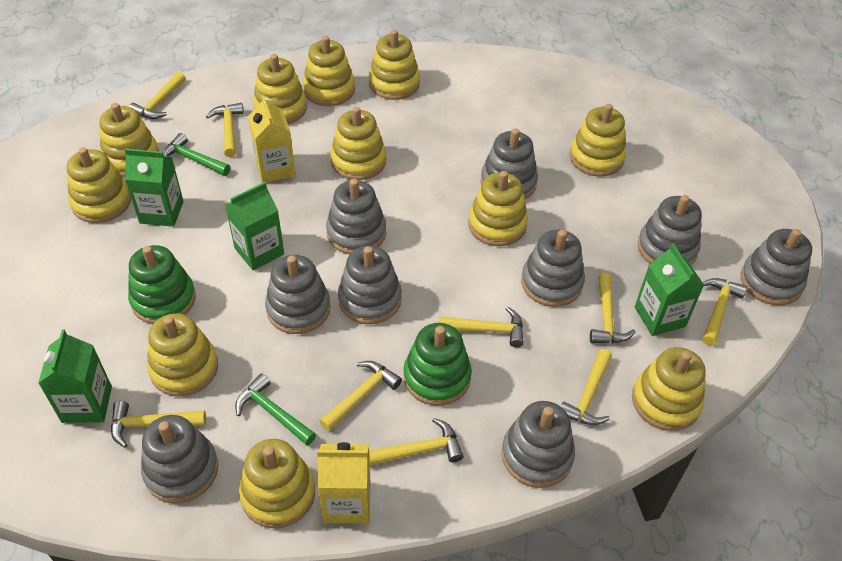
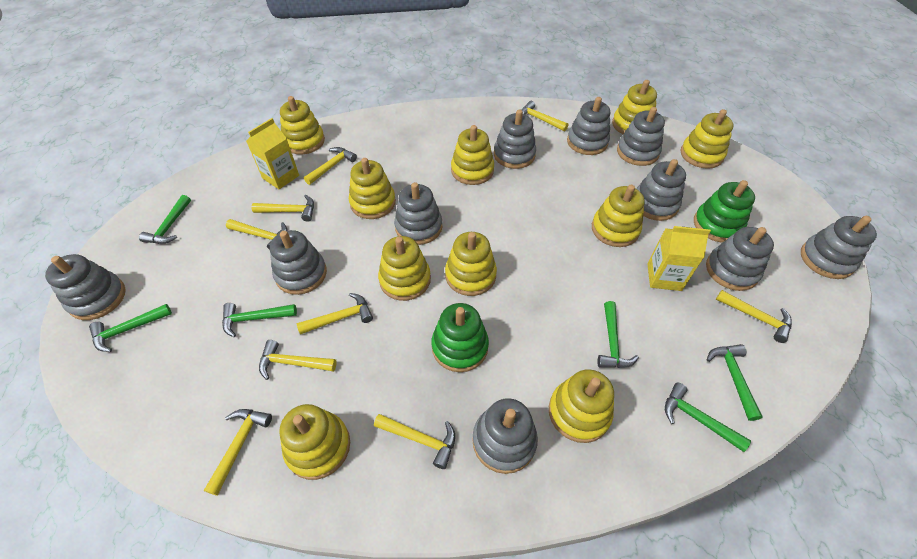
green carton: 4 -> 0
green hammer: 2 -> 6
grey stacking toy: 9 -> 10
yellow stacking toy: 11 -> 10

